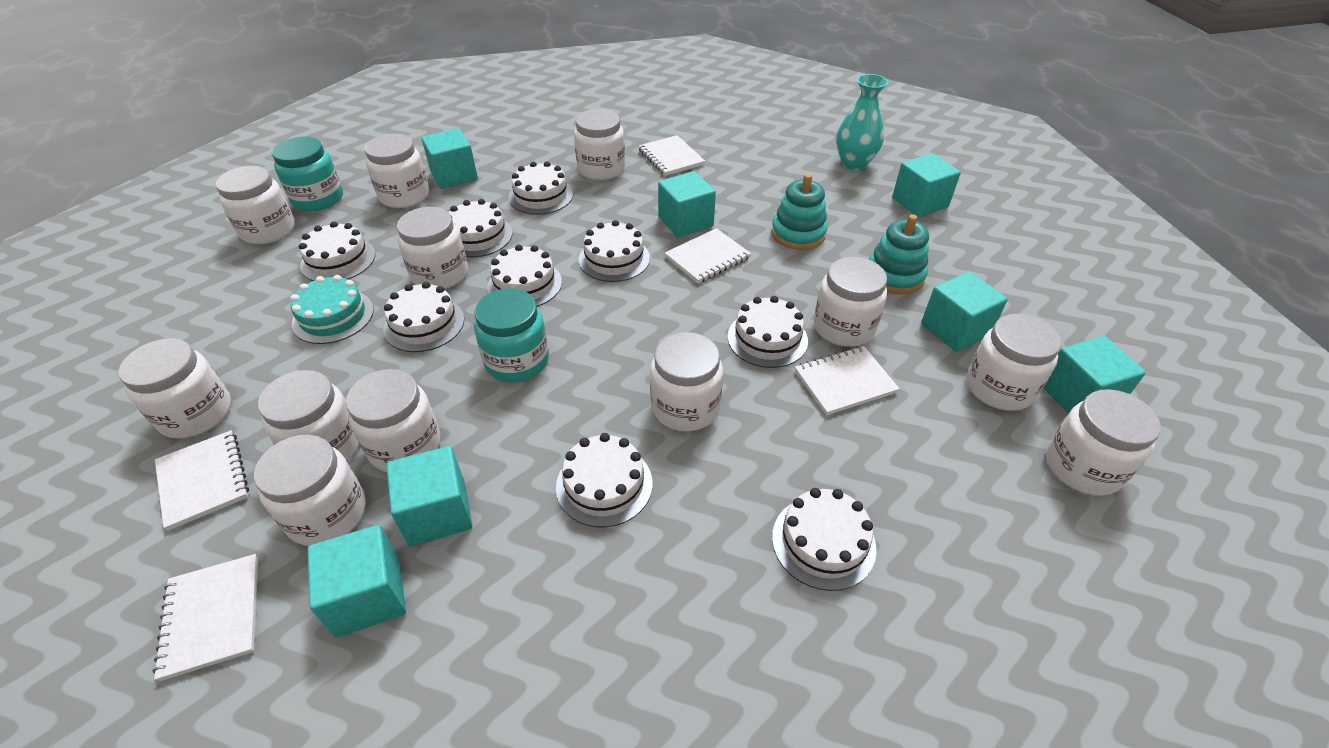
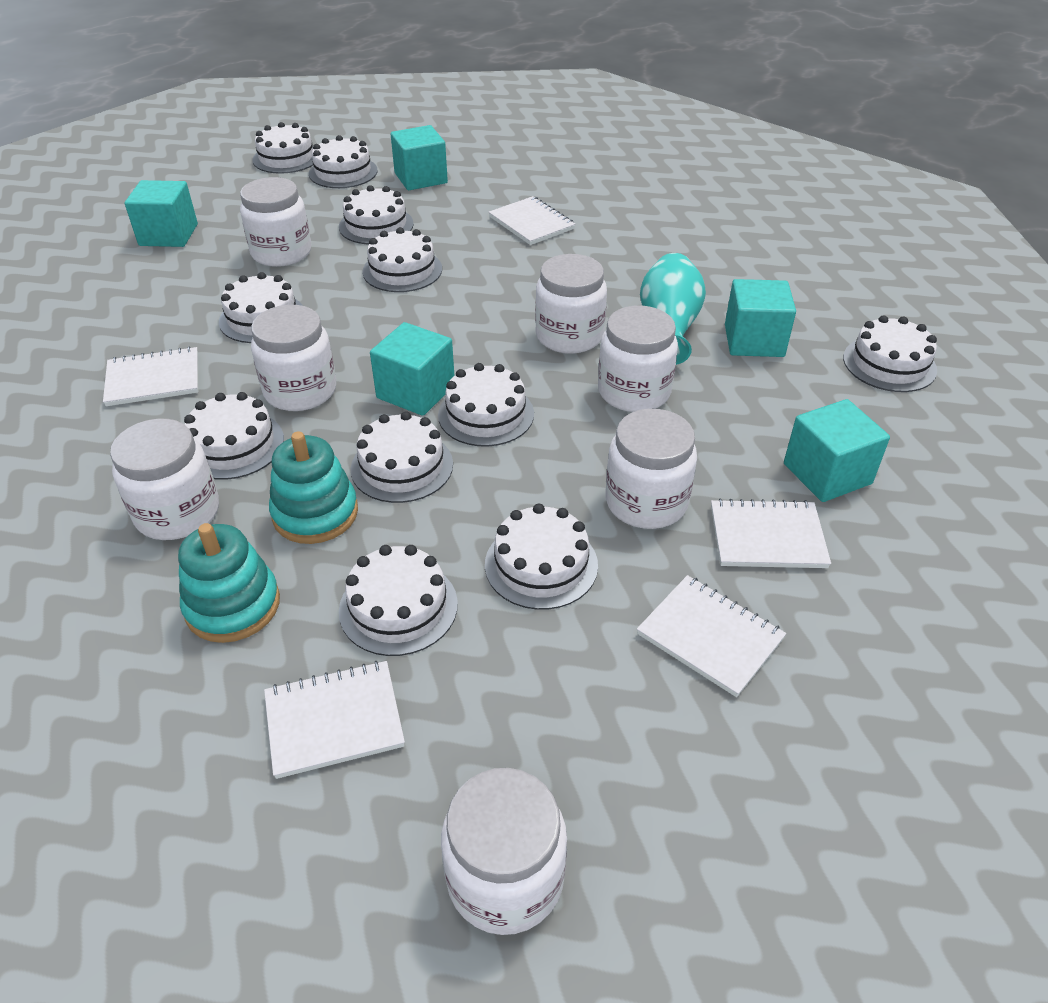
turquoise cake: 1 -> 0
turquoise cube: 7 -> 5
turquoise jar: 2 -> 0
white cake: 9 -> 11
white jar: 12 -> 7

